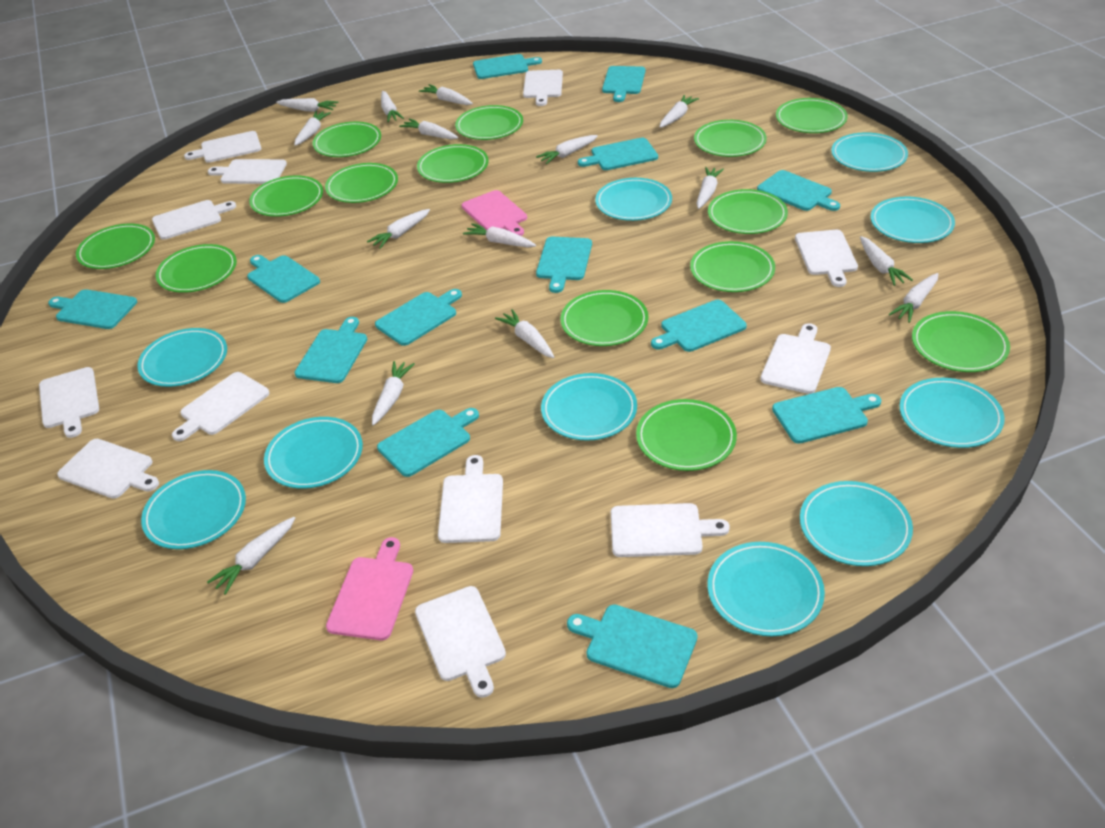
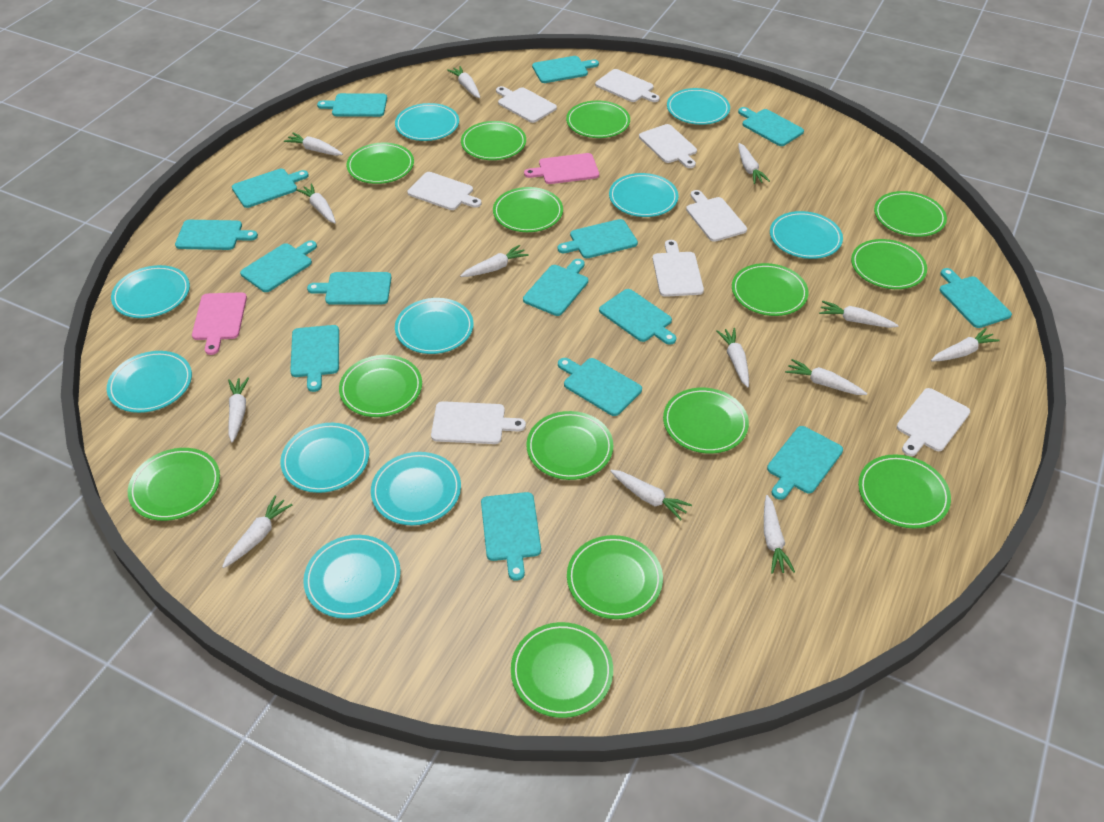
turquoise cutting board: 13 -> 15
white carrot: 15 -> 13
white cutting board: 12 -> 8

